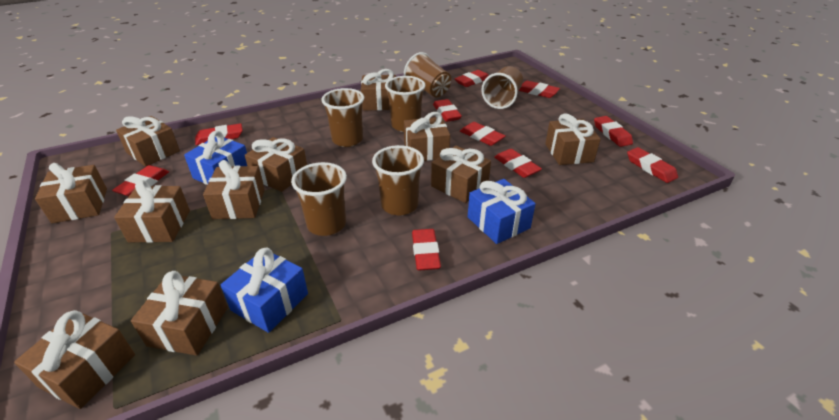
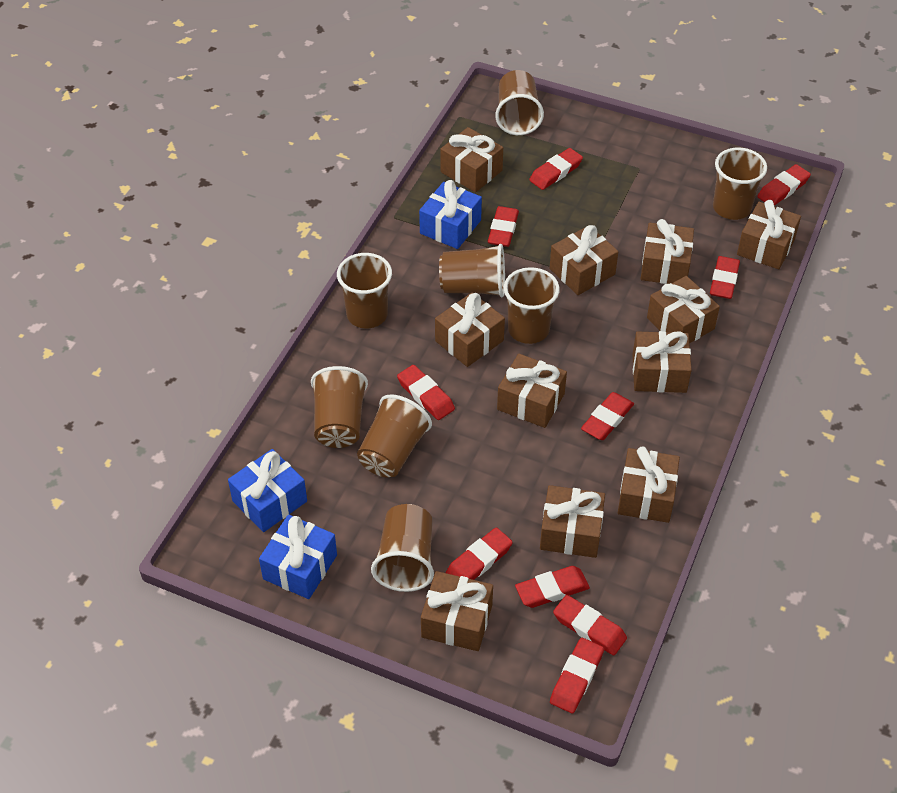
brown cup: 6 -> 8

